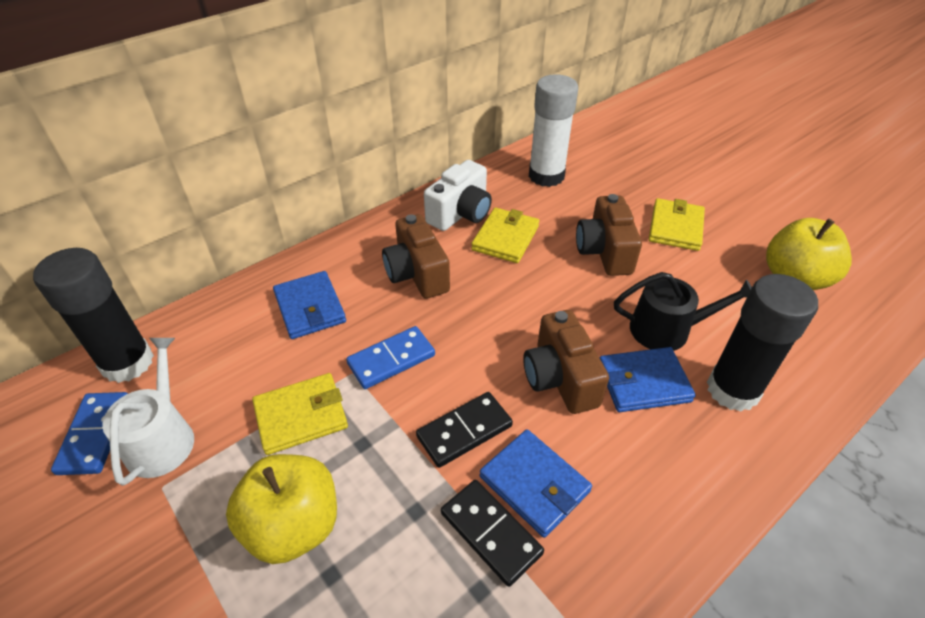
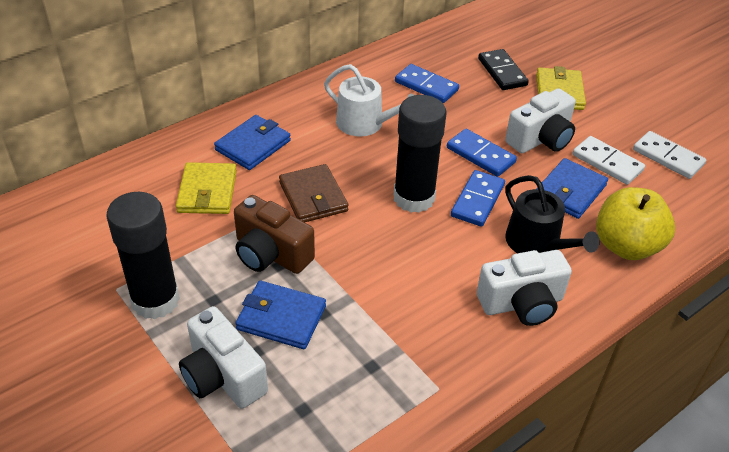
black domino: 2 -> 1
blue domino: 2 -> 3
brown camera: 3 -> 1
brown wallet: 0 -> 1
white camera: 1 -> 3
white domino: 0 -> 2
white glue stick: 1 -> 0
yellow apple: 2 -> 1
yellow wallet: 3 -> 2

